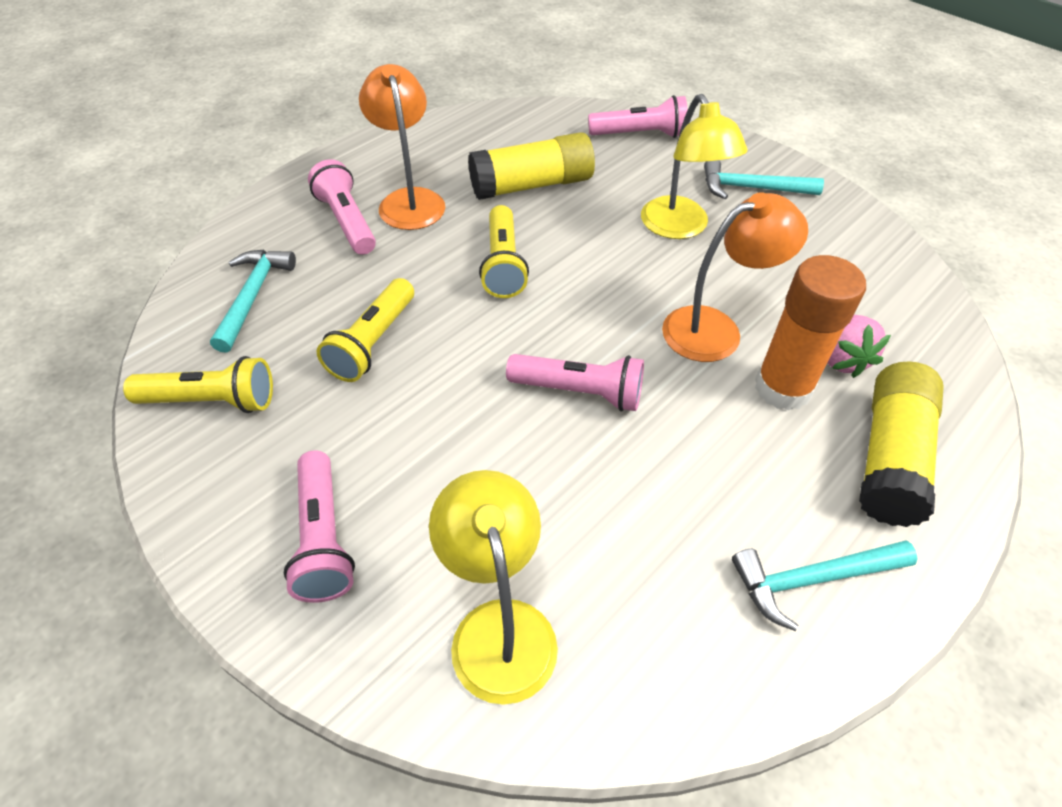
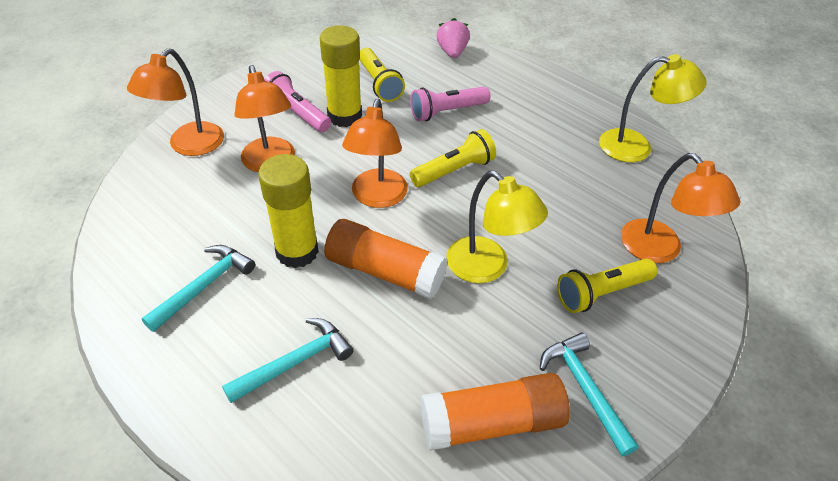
orange glue stick: 1 -> 2
orange lamp: 2 -> 4
pink flashlight: 4 -> 2

